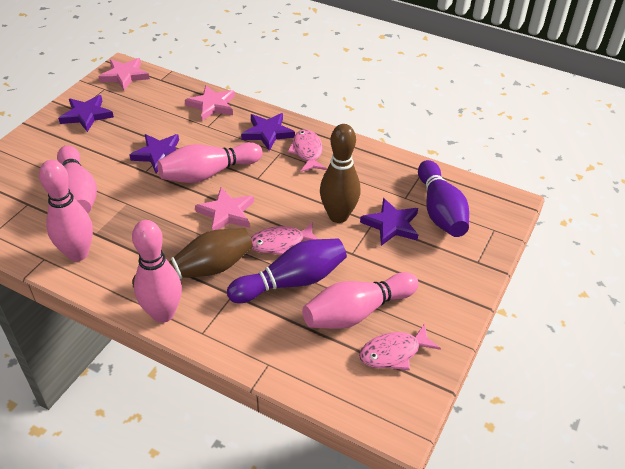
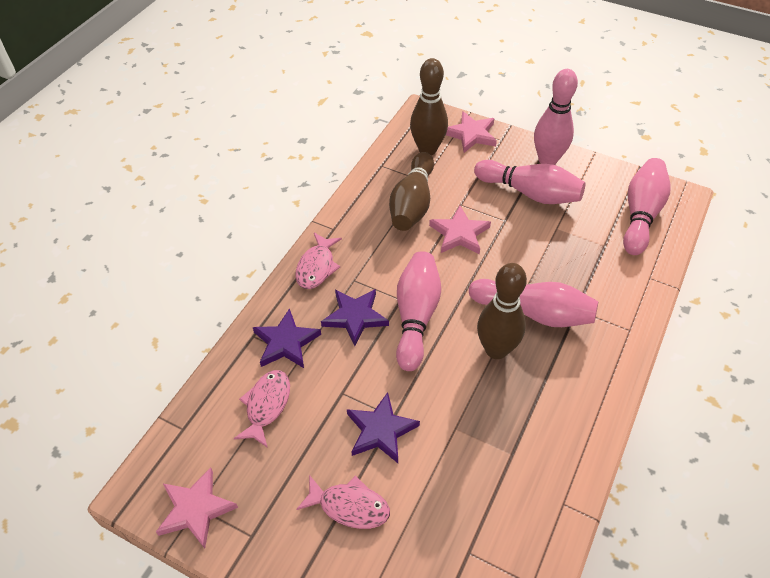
brown bowling pin: 2 -> 3
purple bowling pin: 2 -> 0
purple star: 4 -> 3

